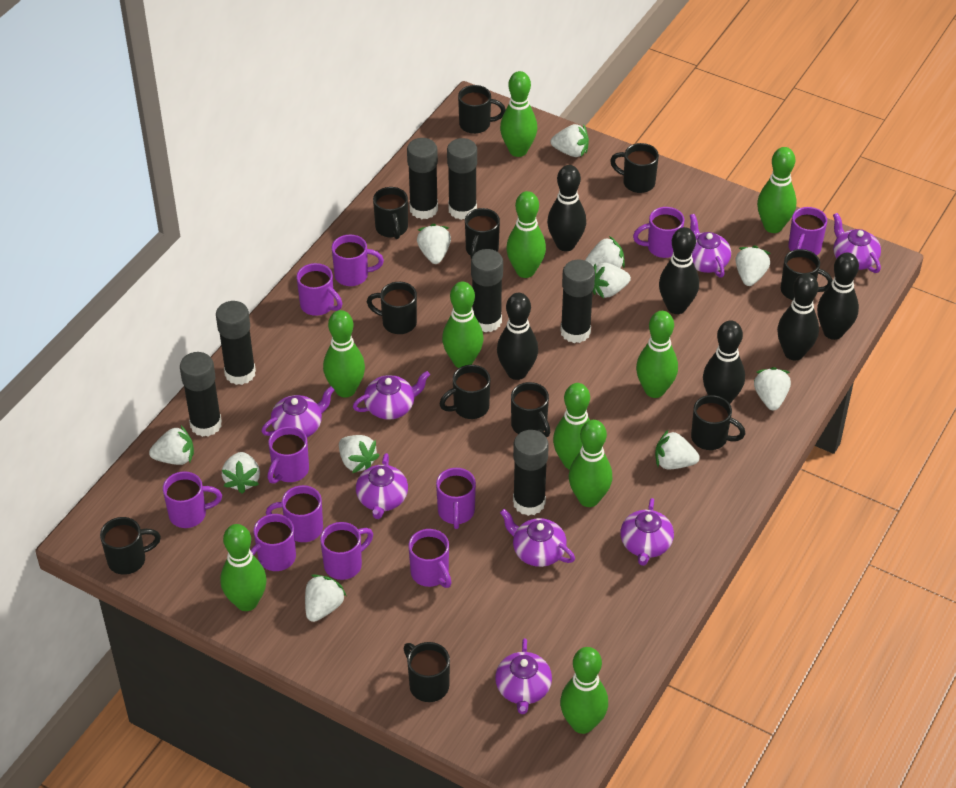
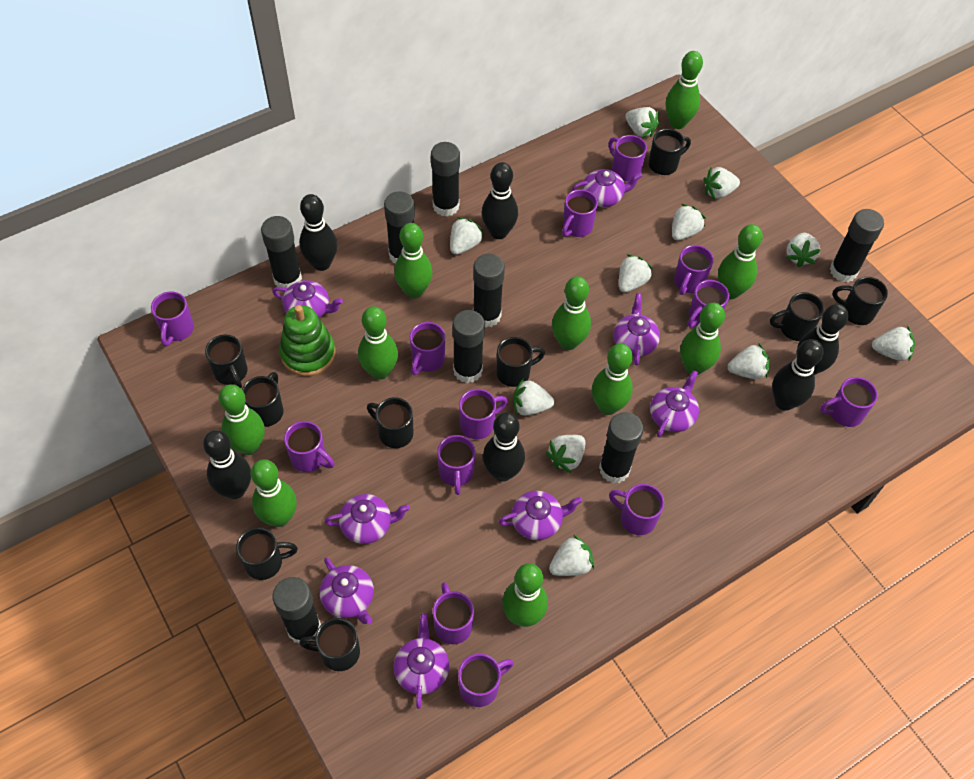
black glue stick: 7 -> 8
black mug: 11 -> 9
green stacking toy: 0 -> 1
purple mug: 11 -> 13

